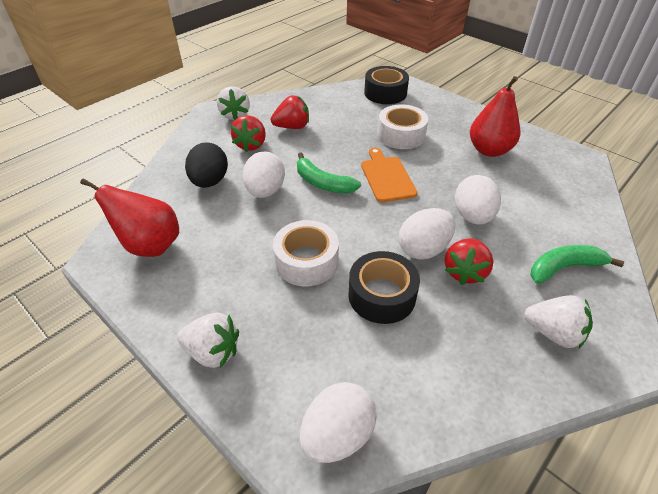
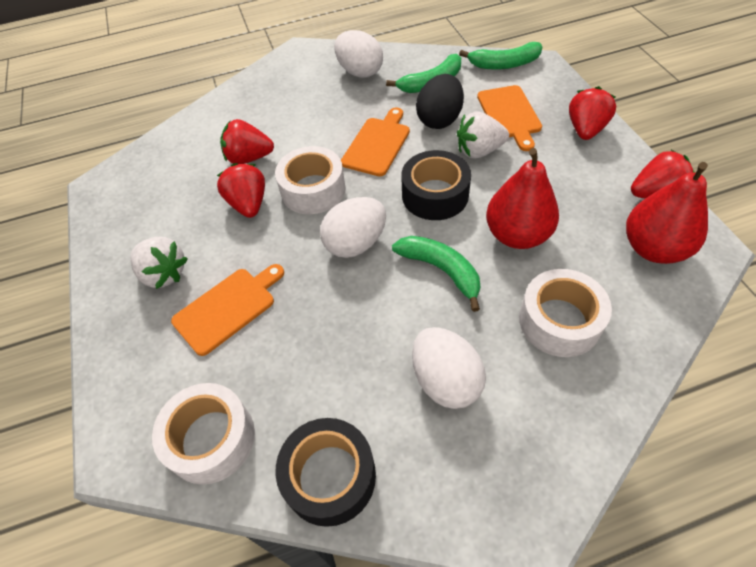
green banana: 2 -> 3
orange cutting board: 1 -> 3
red strawberry: 3 -> 4
white egg: 4 -> 3
white strawberry: 3 -> 2
white tape: 2 -> 3

